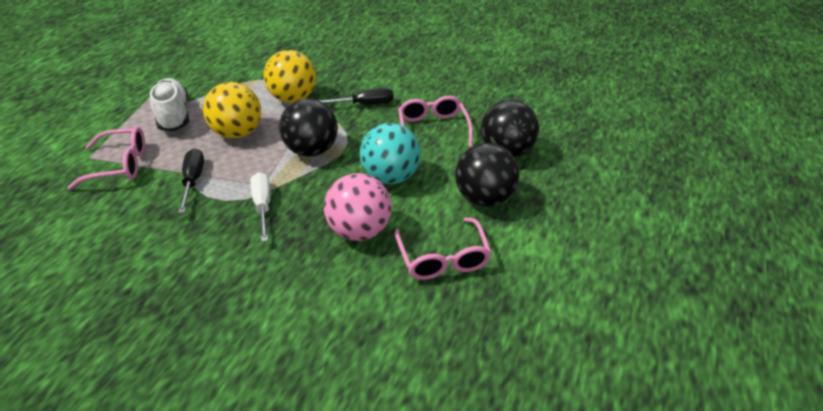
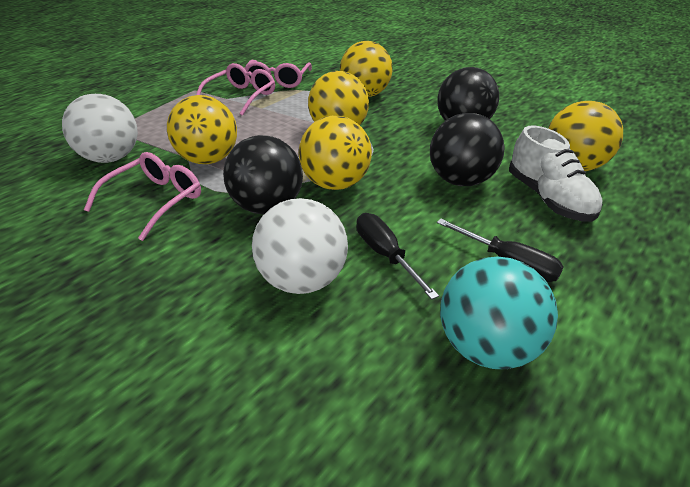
pink ball: 1 -> 0
white ball: 0 -> 2
white screwdriver: 1 -> 0
yellow ball: 2 -> 5

